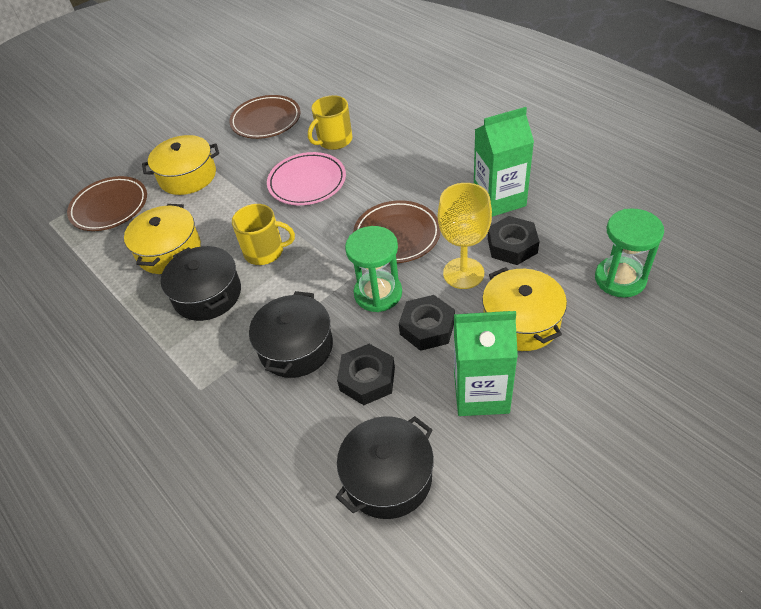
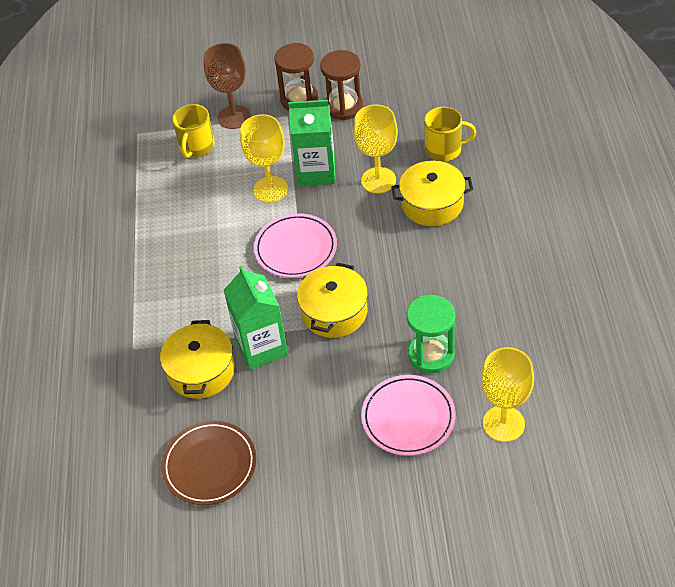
black nut: 3 -> 0
black pot: 3 -> 0
brown goblet: 0 -> 1
brown hourglass: 0 -> 2
brown plate: 3 -> 1
green hourglass: 2 -> 1
pink plate: 1 -> 2
yellow goblet: 1 -> 3

